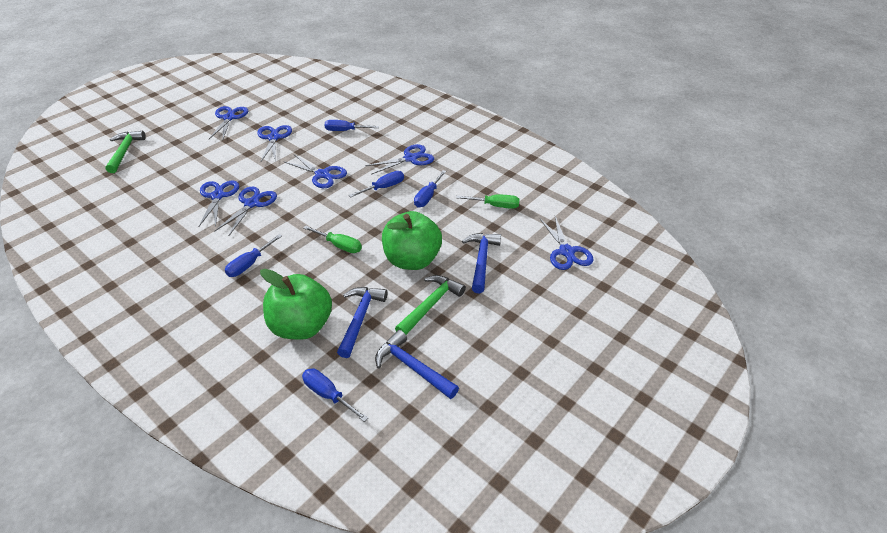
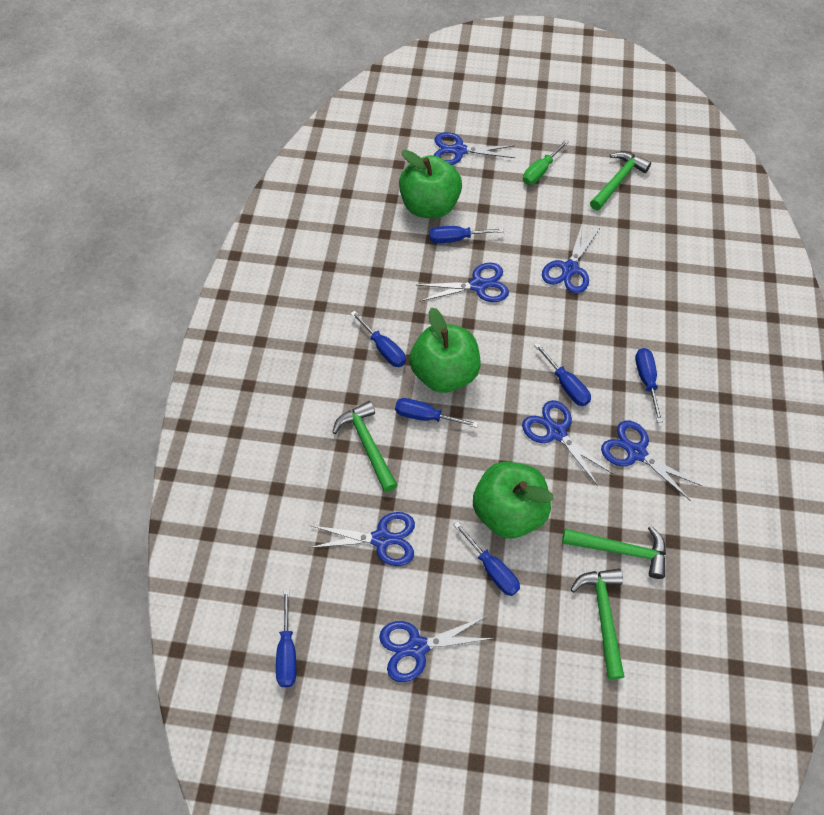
blue hammer: 3 -> 0
blue screwdriver: 5 -> 7
green apple: 2 -> 3
green hammer: 2 -> 4
green screwdriver: 2 -> 1

